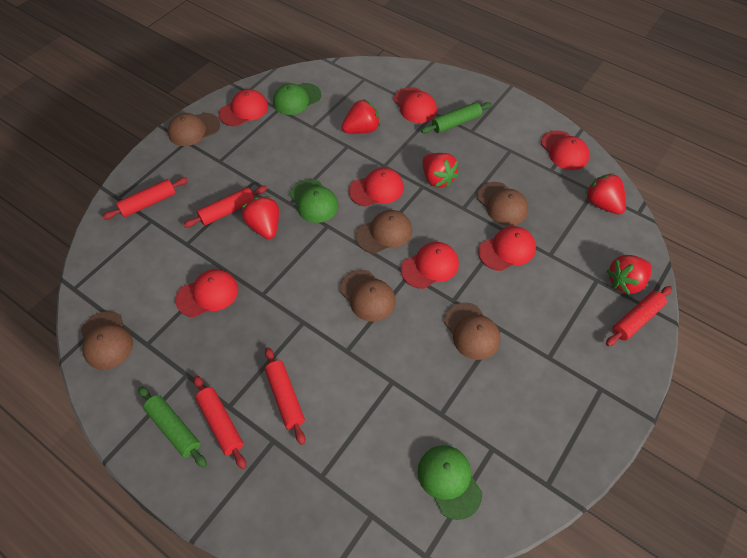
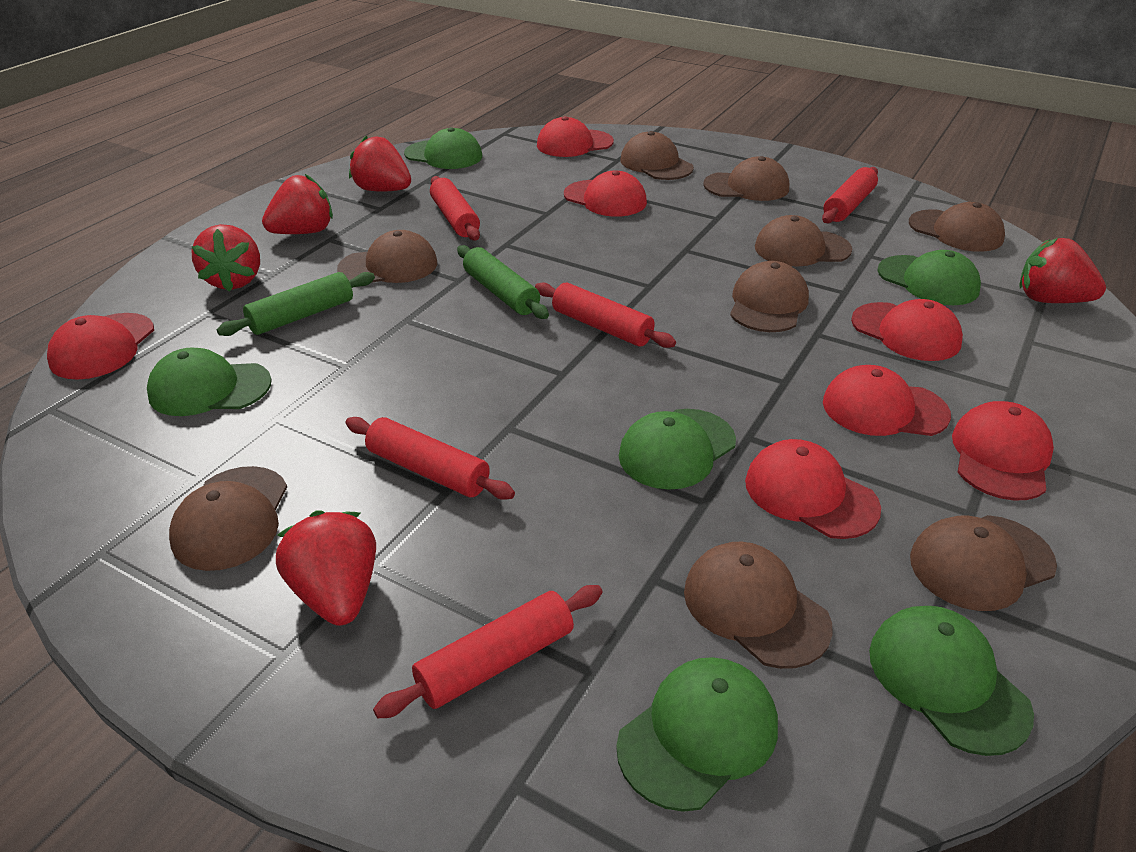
brown cap: 6 -> 9
green cap: 3 -> 6

